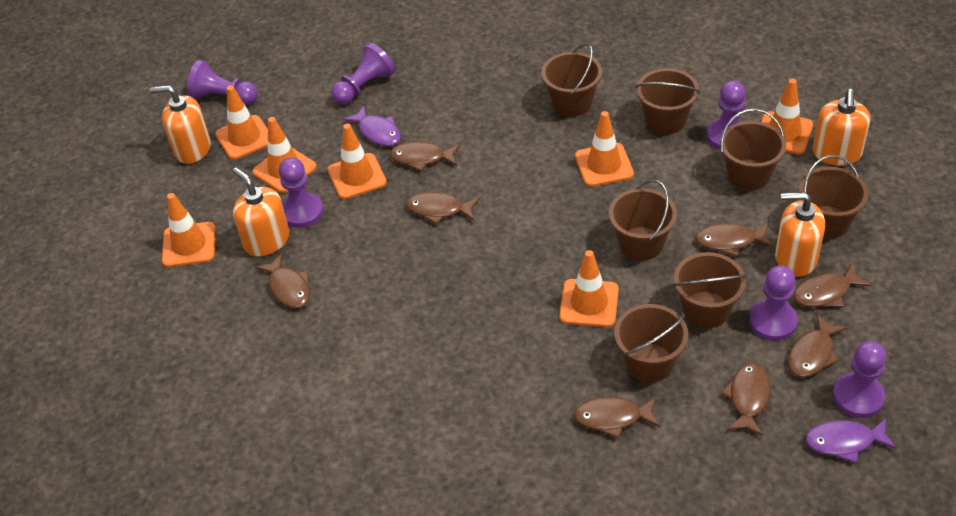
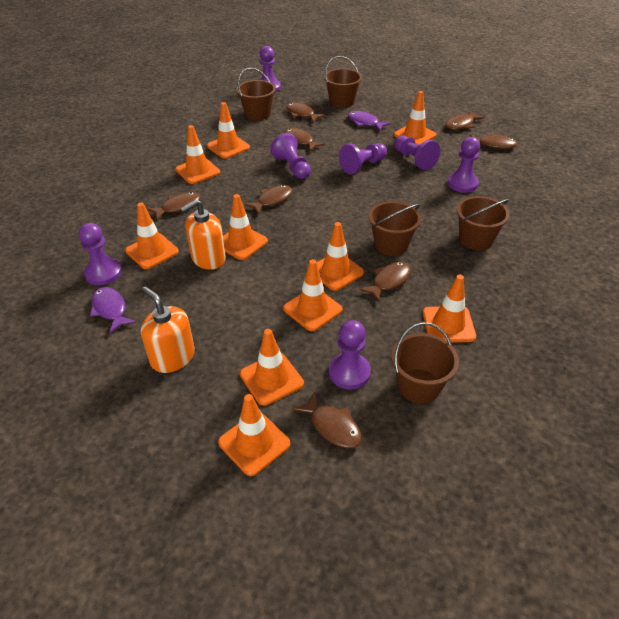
brown bucket: 7 -> 5
orange soap dispenser: 4 -> 2
orange traffic cone: 7 -> 10
purple pawn: 6 -> 7

